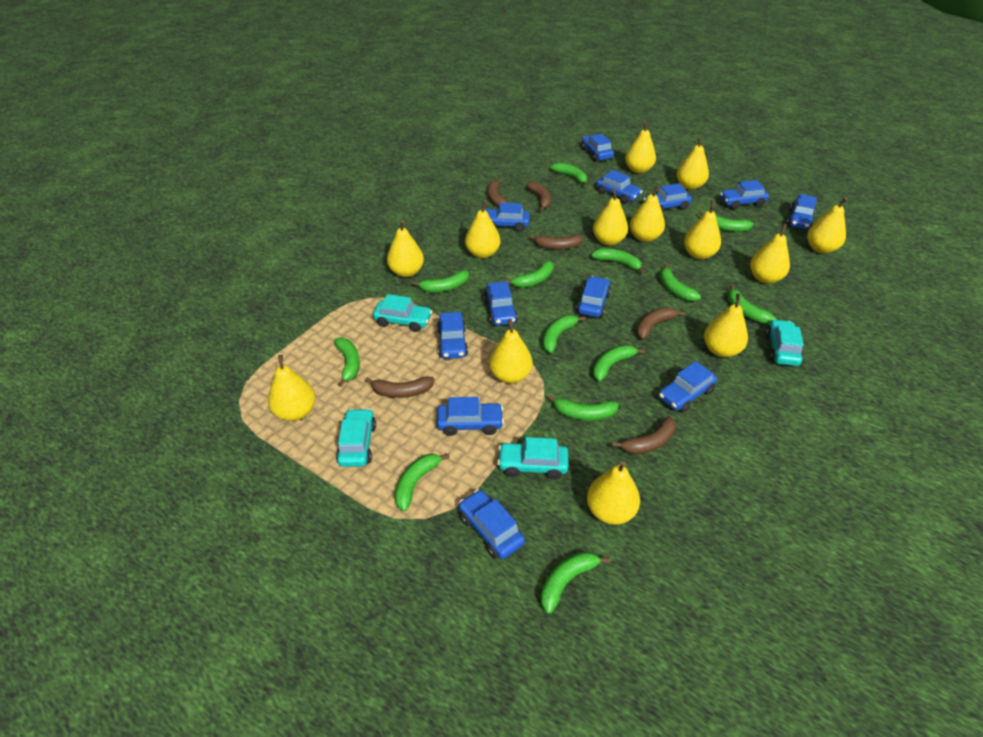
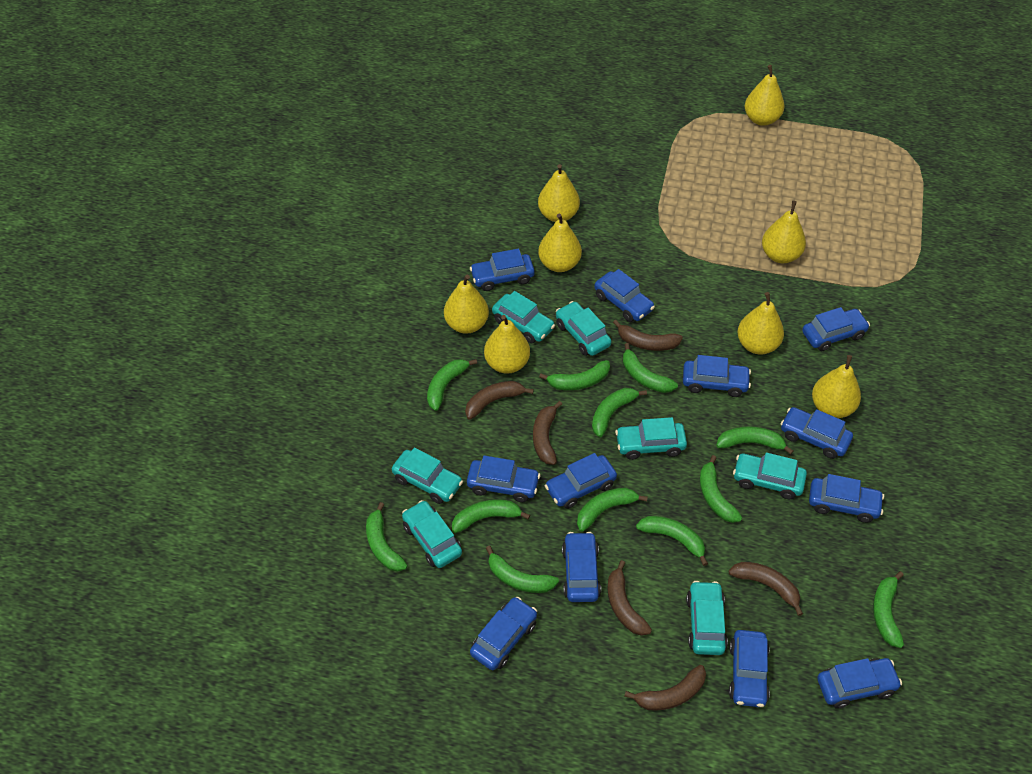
green banana: 13 -> 12
turquoise car: 4 -> 7
yellow pear: 13 -> 8

